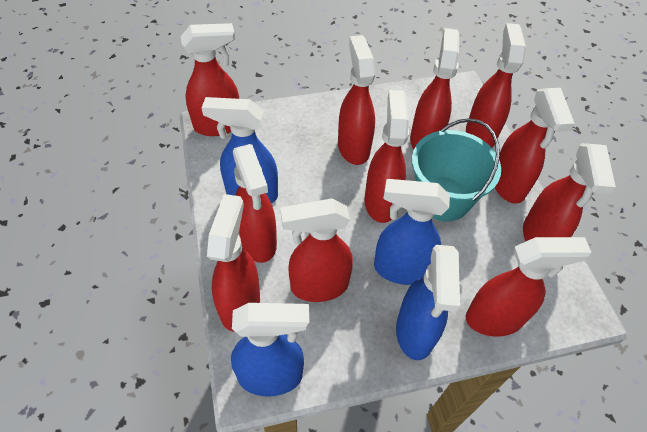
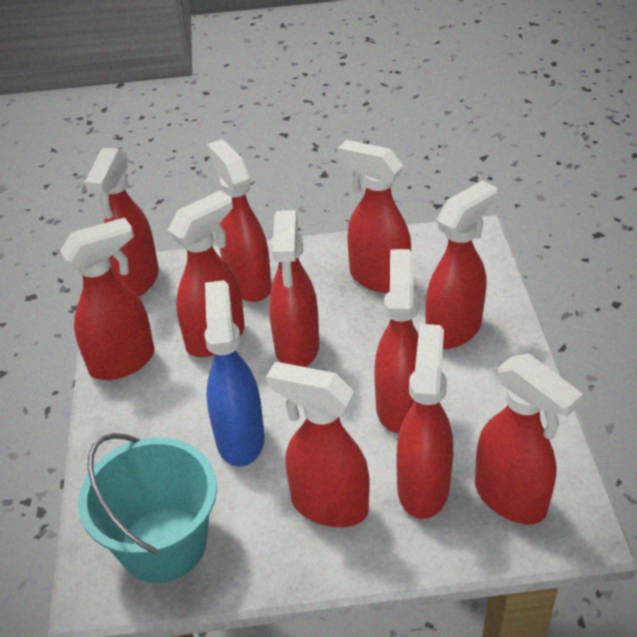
blue spray bottle: 4 -> 1

